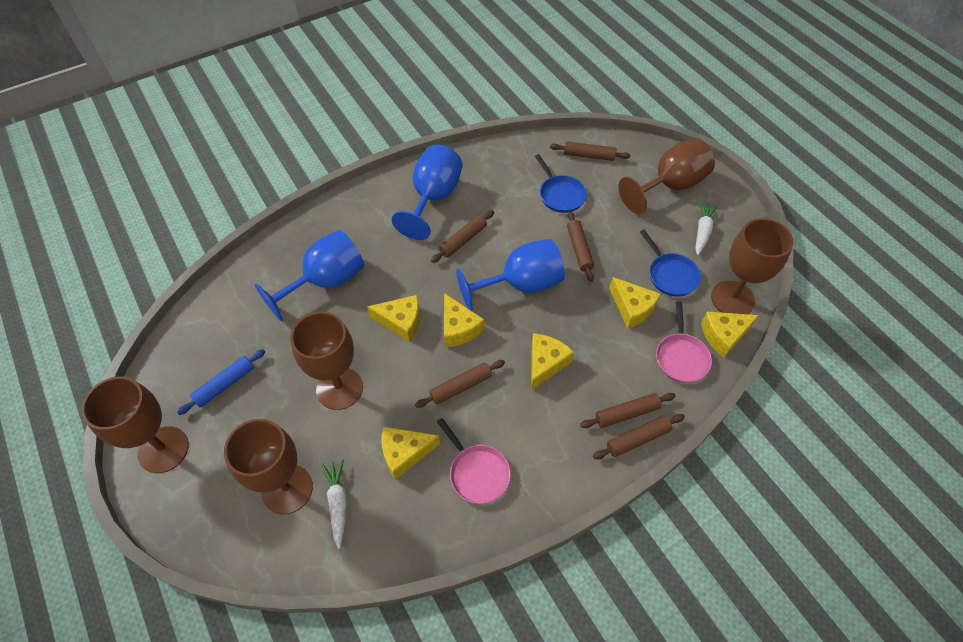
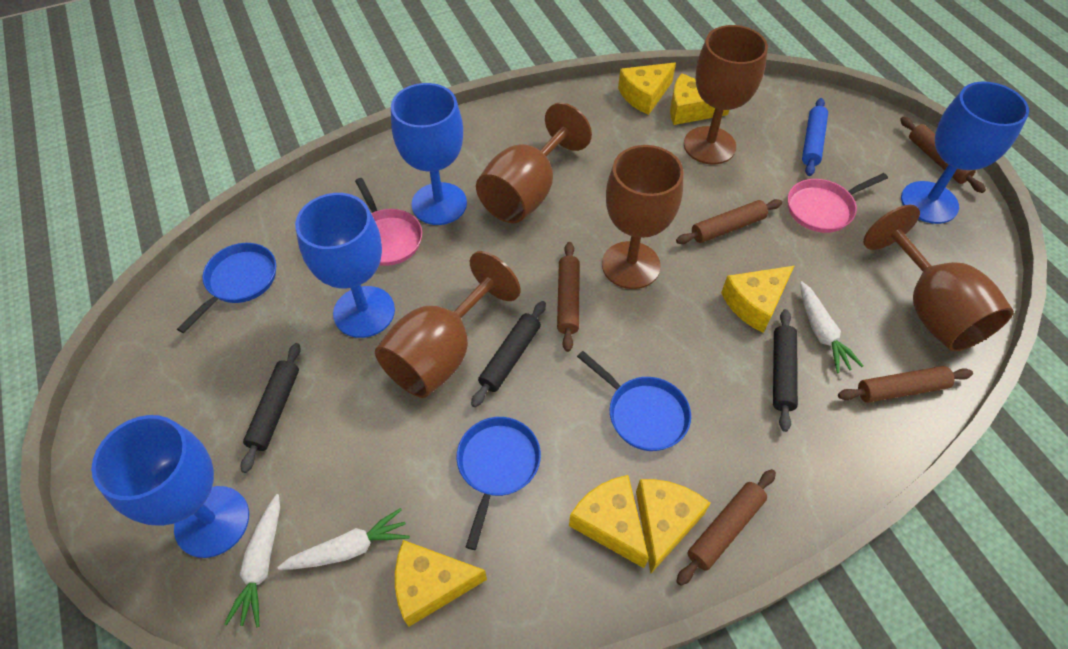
black rolling pin: 0 -> 3
blue goblet: 3 -> 4
blue pan: 2 -> 3
brown rolling pin: 6 -> 5
white carrot: 2 -> 3

